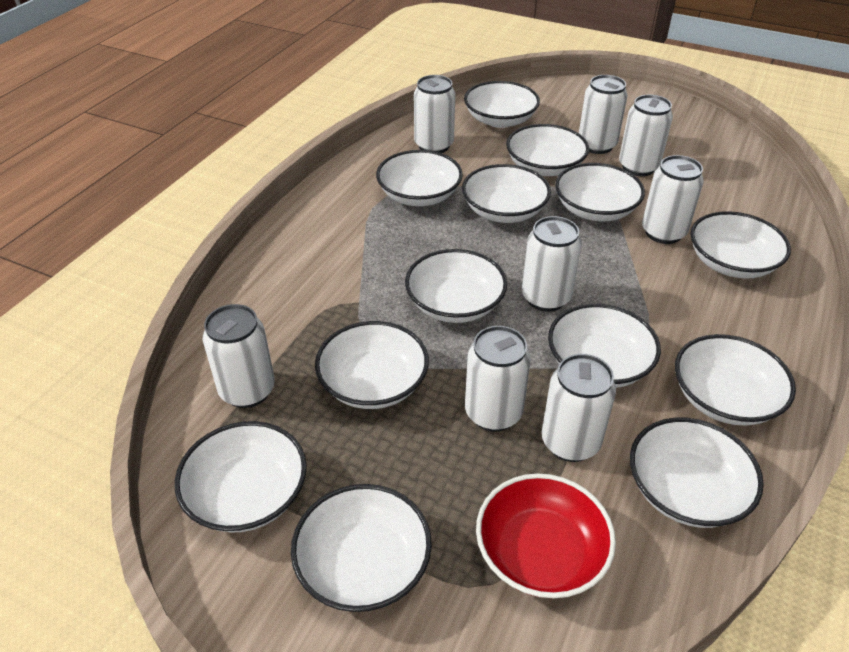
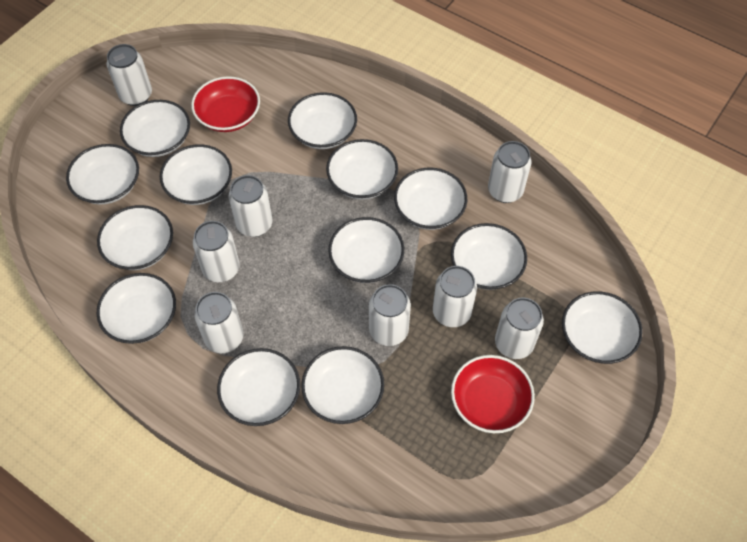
red bowl: 1 -> 2

